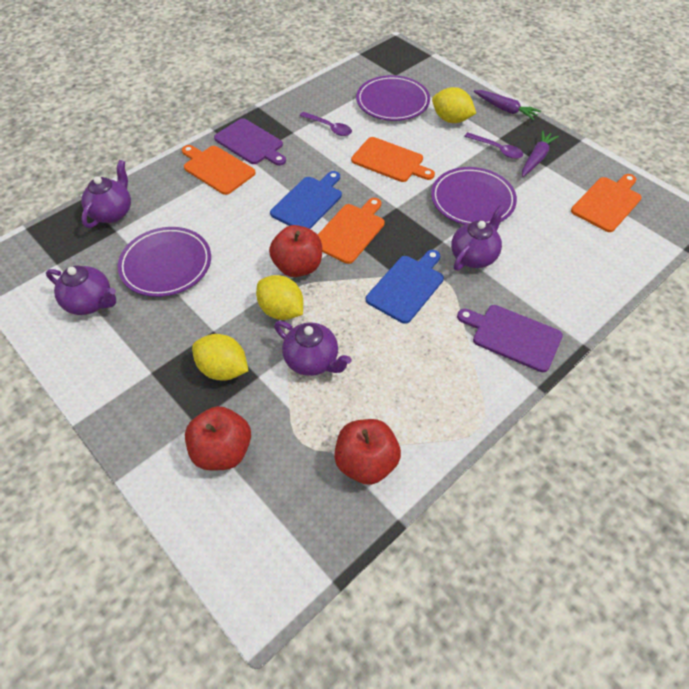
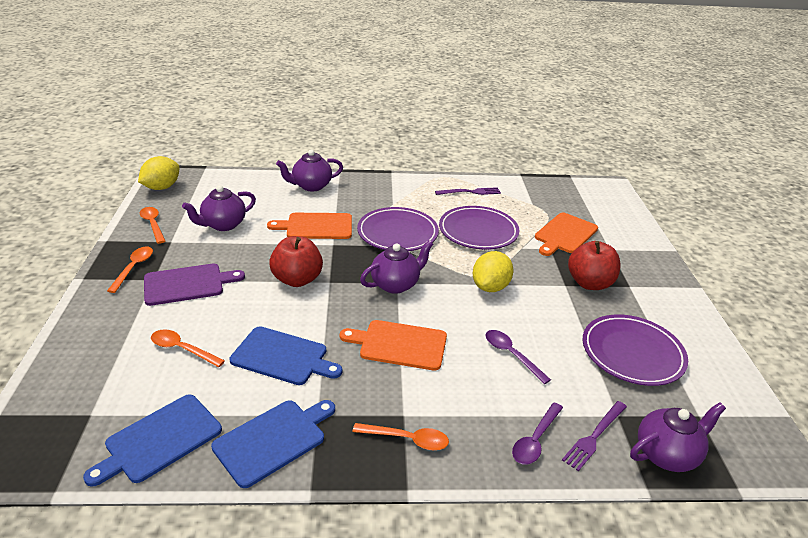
blue cutting board: 2 -> 3
orange cutting board: 4 -> 3
orange spoon: 0 -> 4
purple carrot: 2 -> 0
purple cutting board: 2 -> 1
purple fork: 0 -> 2
red apple: 3 -> 2
yellow lemon: 3 -> 2

